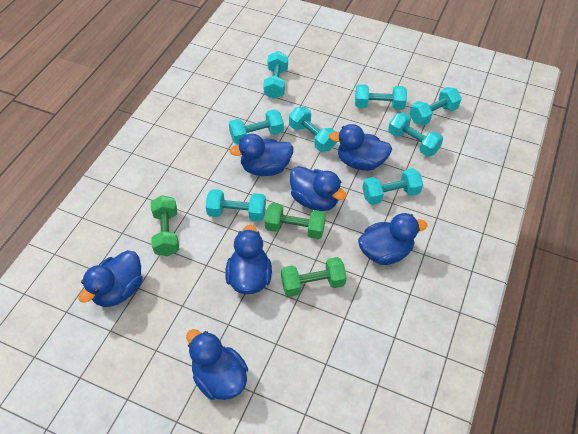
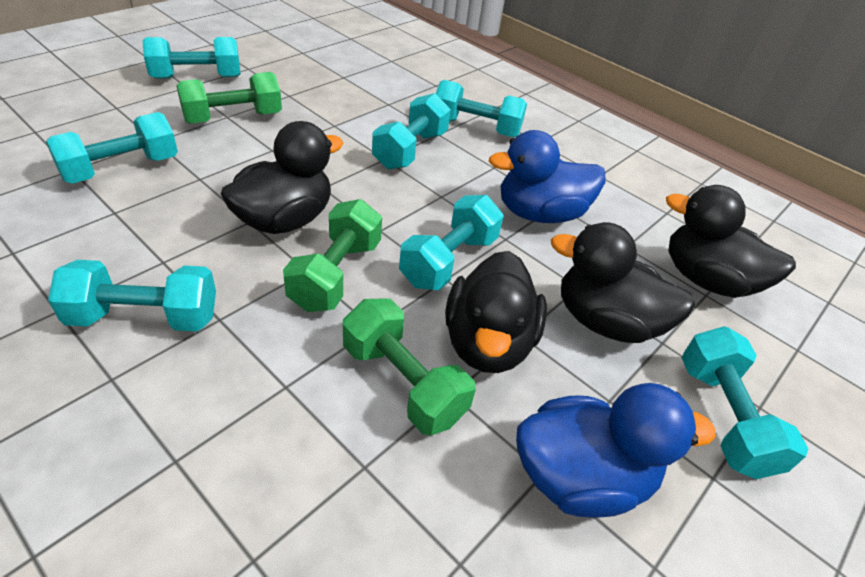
black duck: 0 -> 4
blue duck: 7 -> 2
turquoise dumbbell: 8 -> 7

